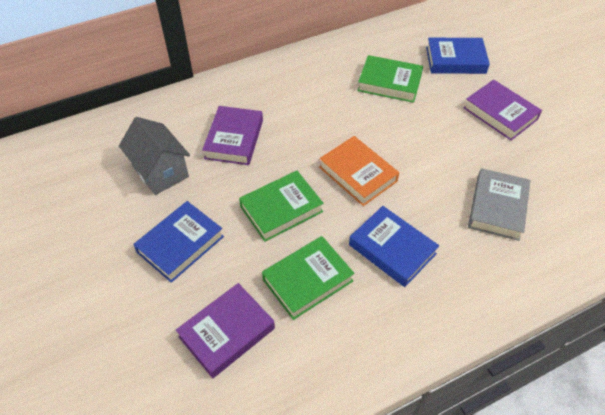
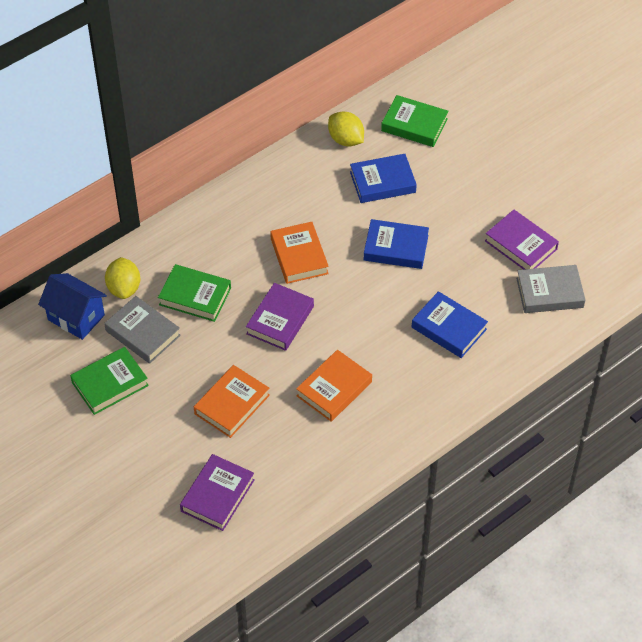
blue house: 0 -> 1
grey book: 1 -> 2
grey house: 1 -> 0
orange book: 1 -> 3
yellow lemon: 0 -> 2

